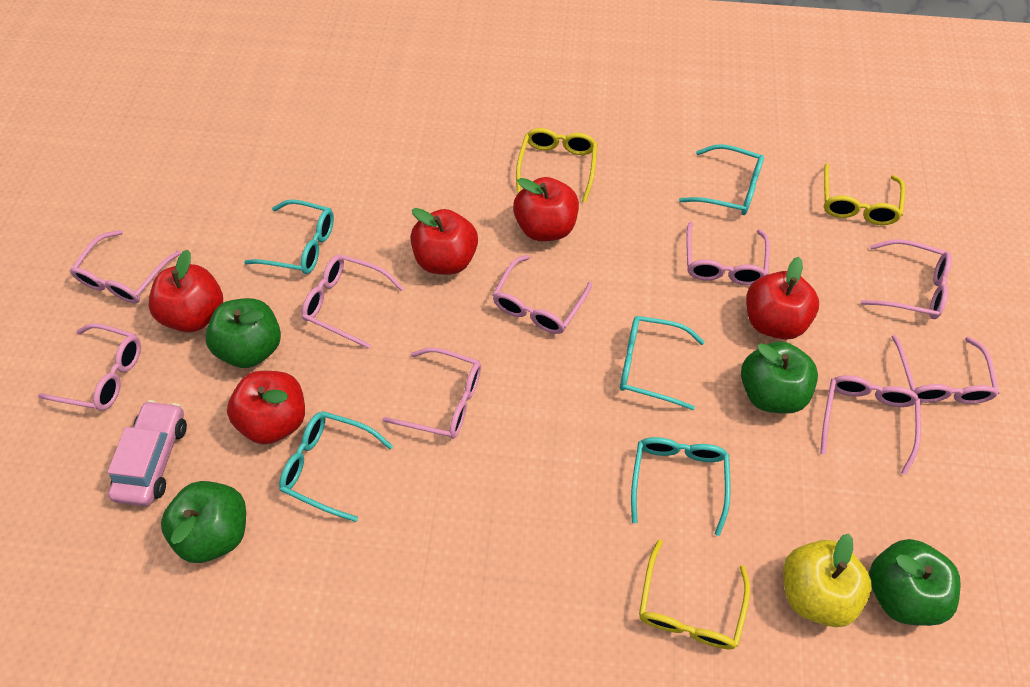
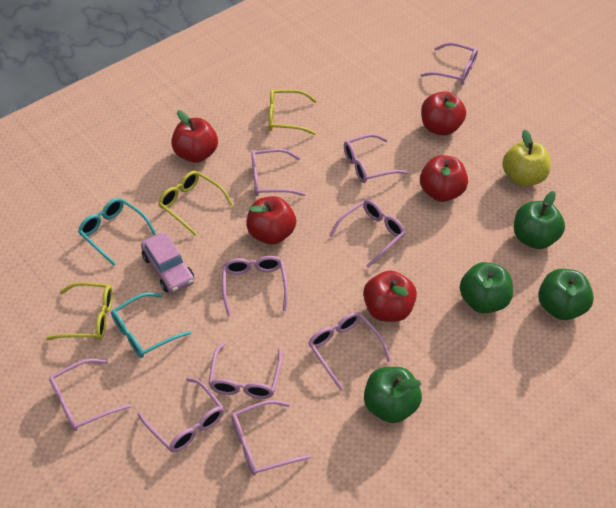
pink glasses: 9 -> 10
turquoise glasses: 5 -> 2

